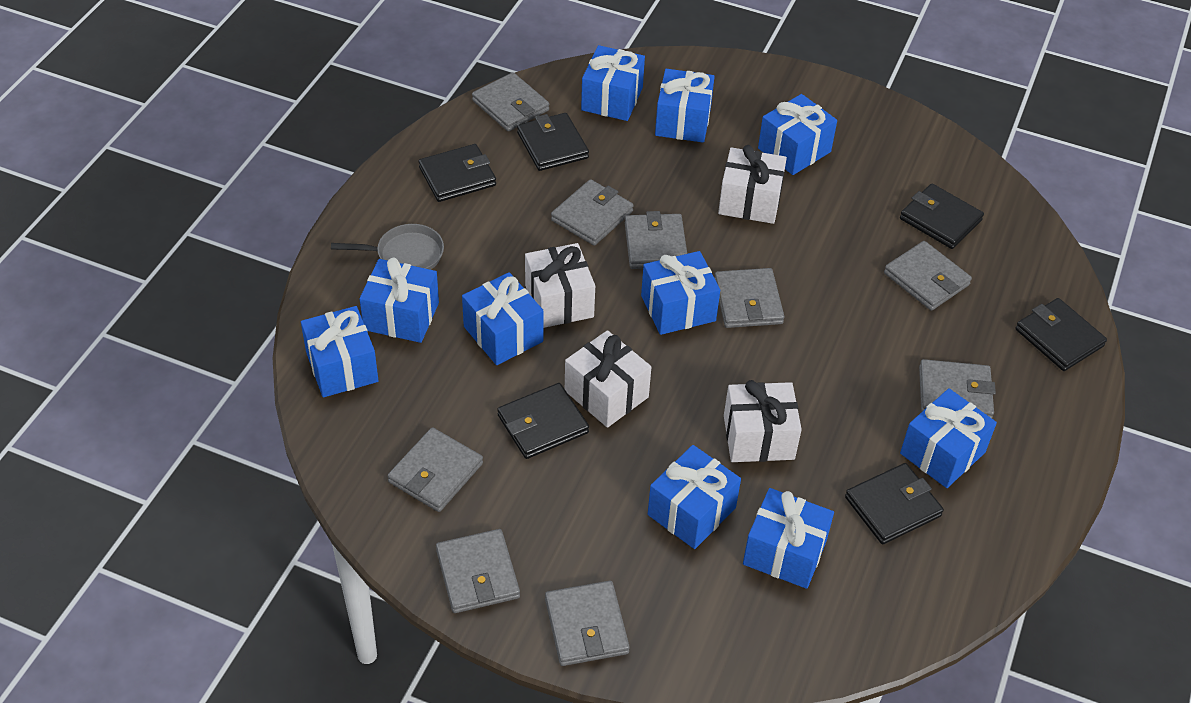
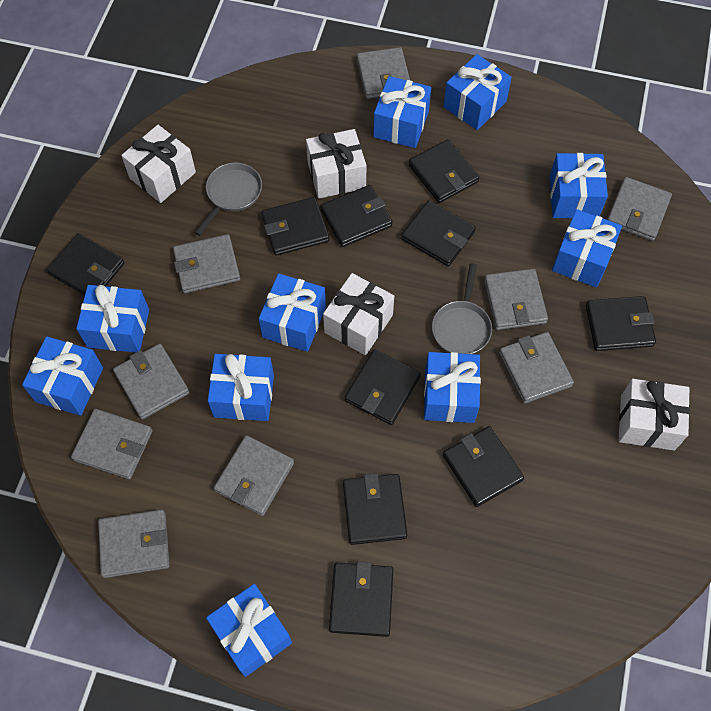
black wallet: 6 -> 10
grey pan: 1 -> 2

